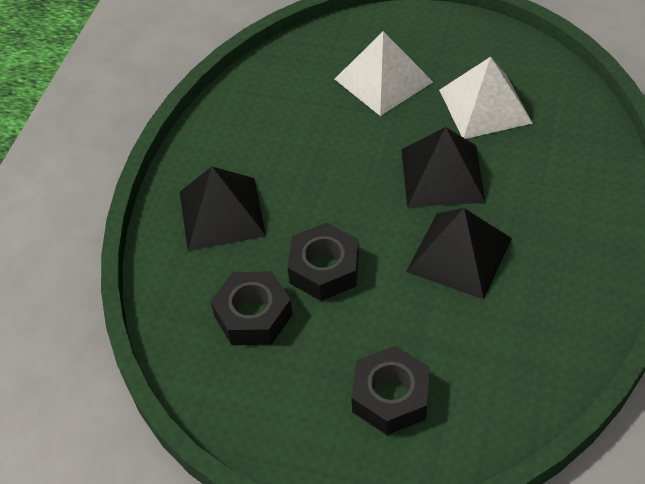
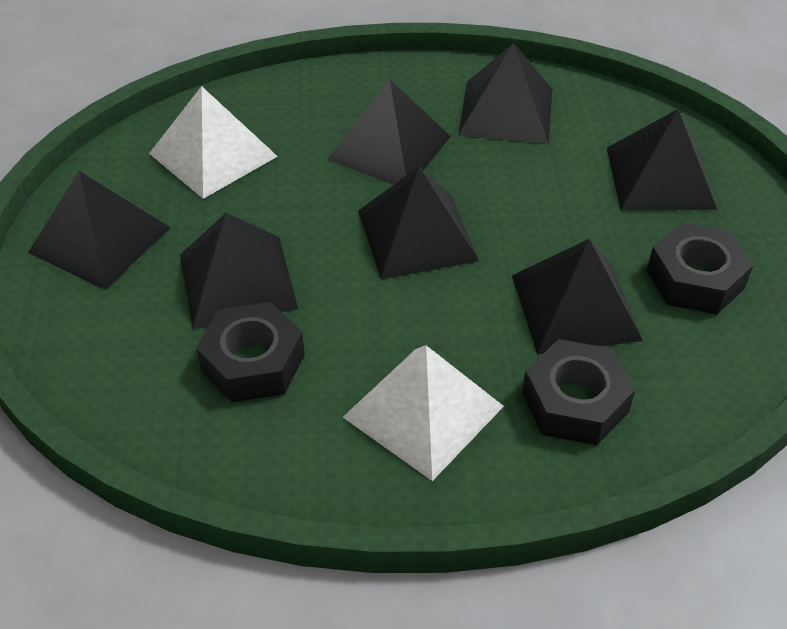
black pyramid: 3 -> 7

